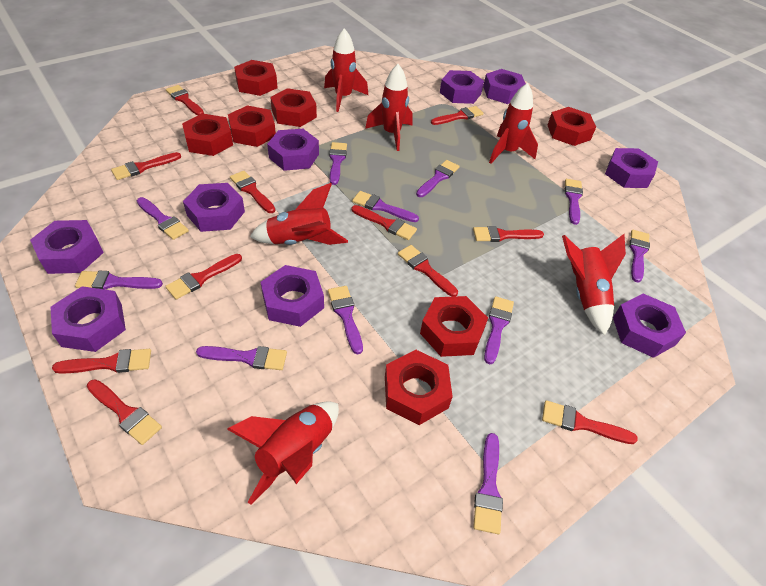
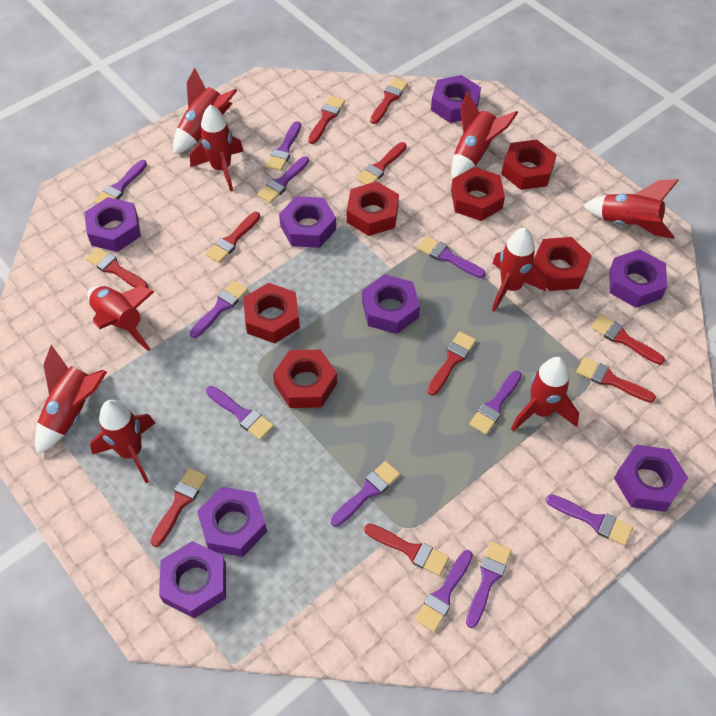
purple nut: 9 -> 8
red brush: 11 -> 10
red nut: 7 -> 6
red rocket: 6 -> 9

